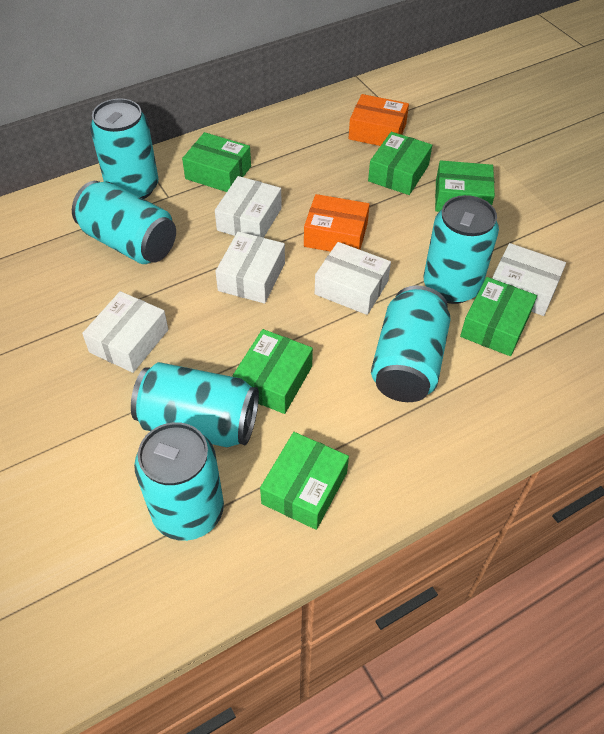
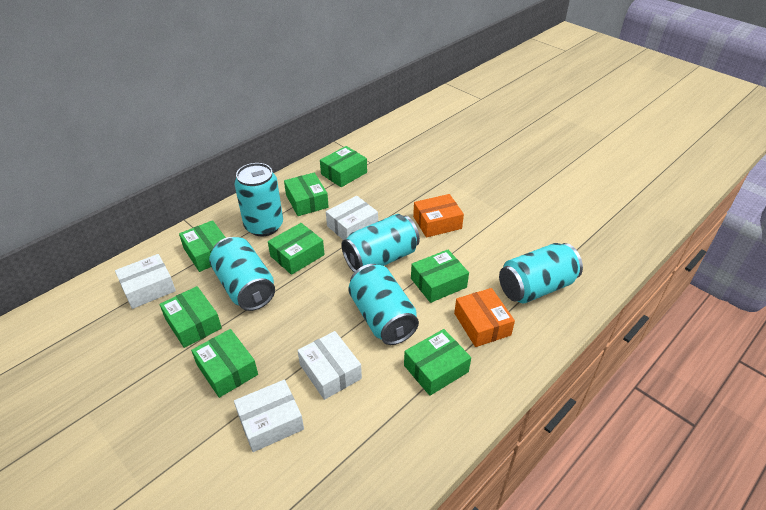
green box: 6 -> 8
turquoise can: 6 -> 5
white box: 5 -> 4

